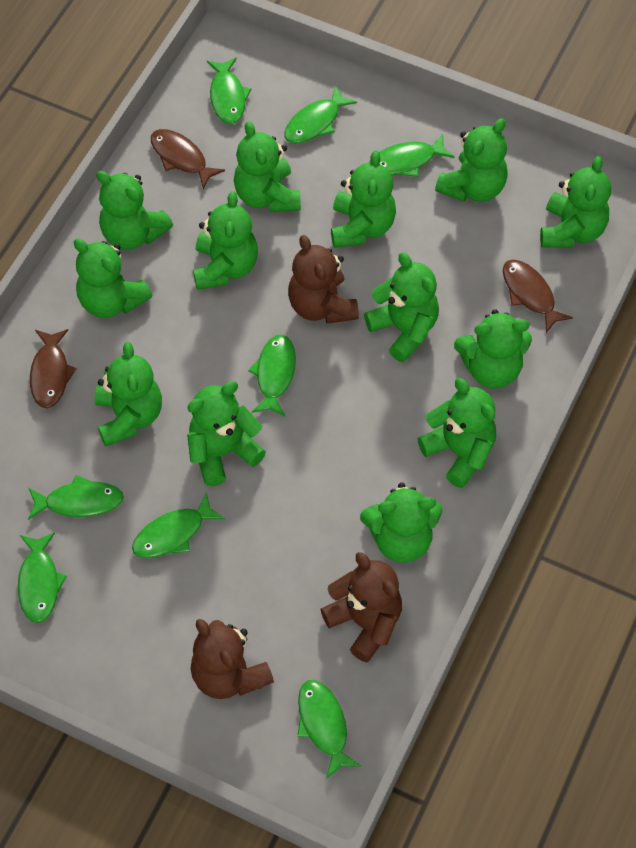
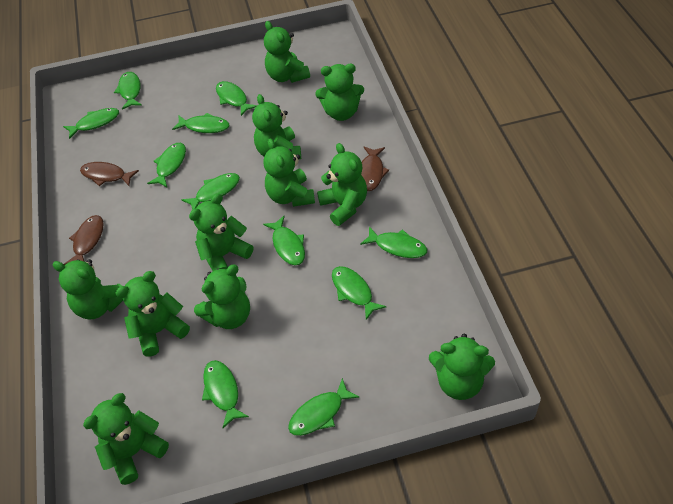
brown teddy bear: 3 -> 0
green fish: 8 -> 11
green teddy bear: 13 -> 11

